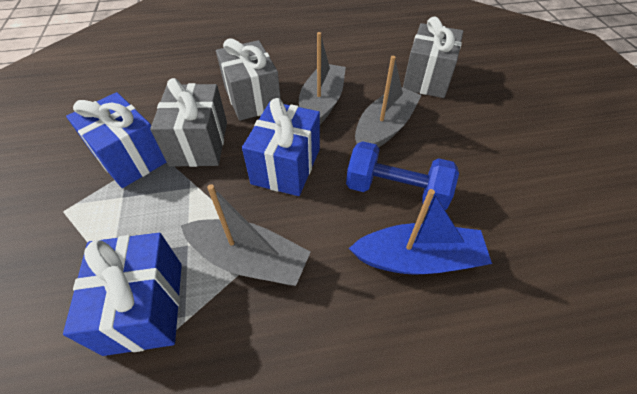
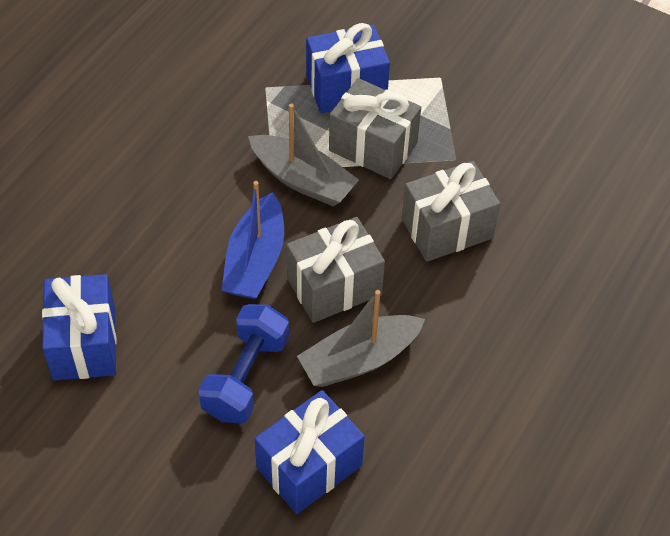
grey boat: 3 -> 2

